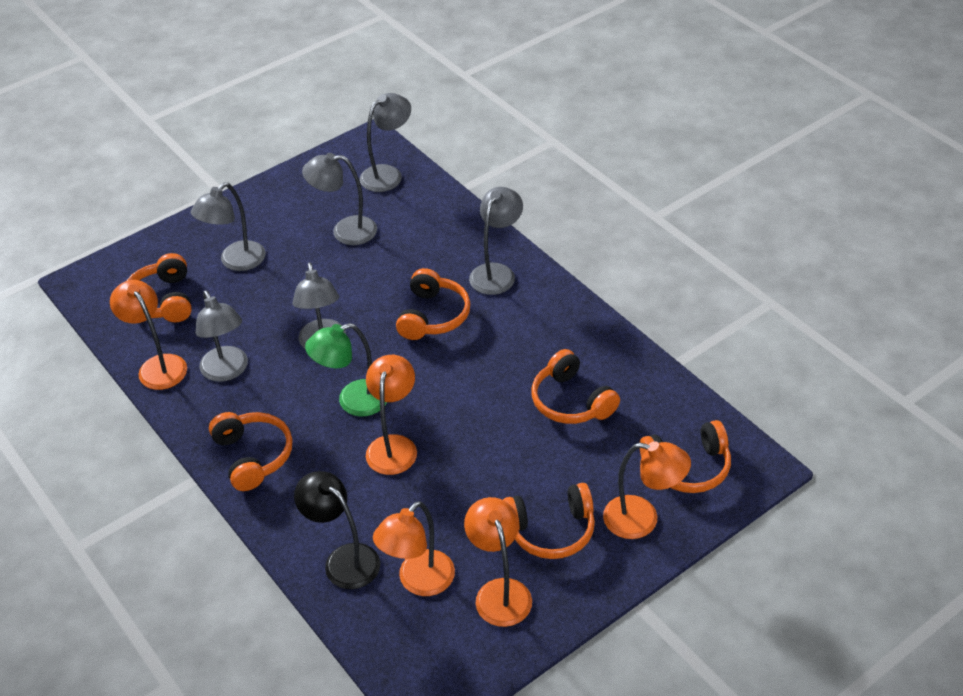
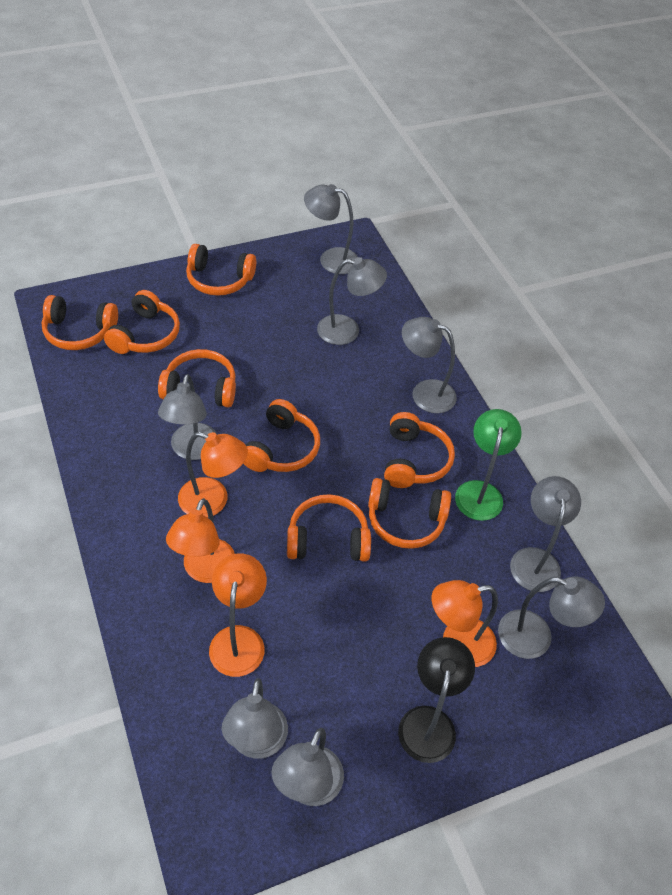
grey lamp: 6 -> 8
orange headphones: 6 -> 8
orange lamp: 5 -> 4

